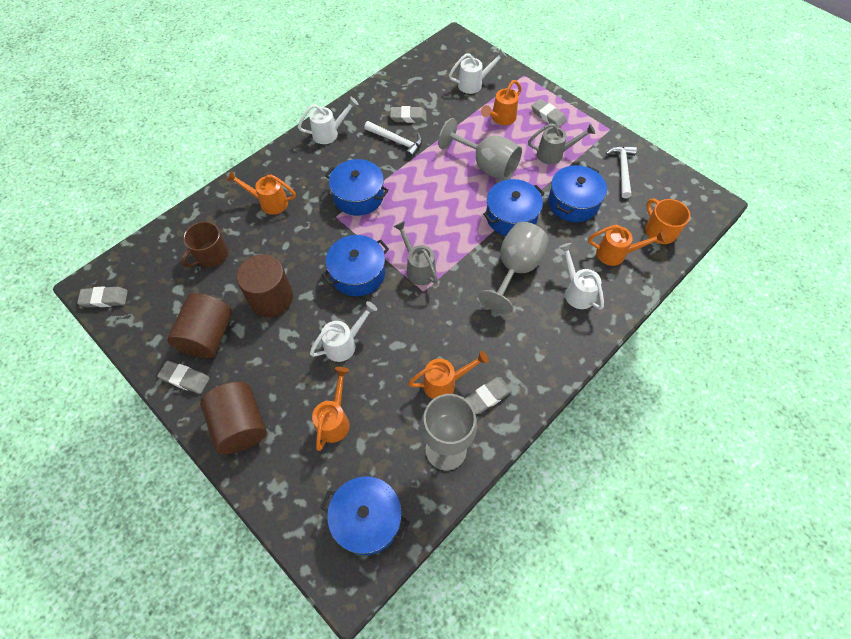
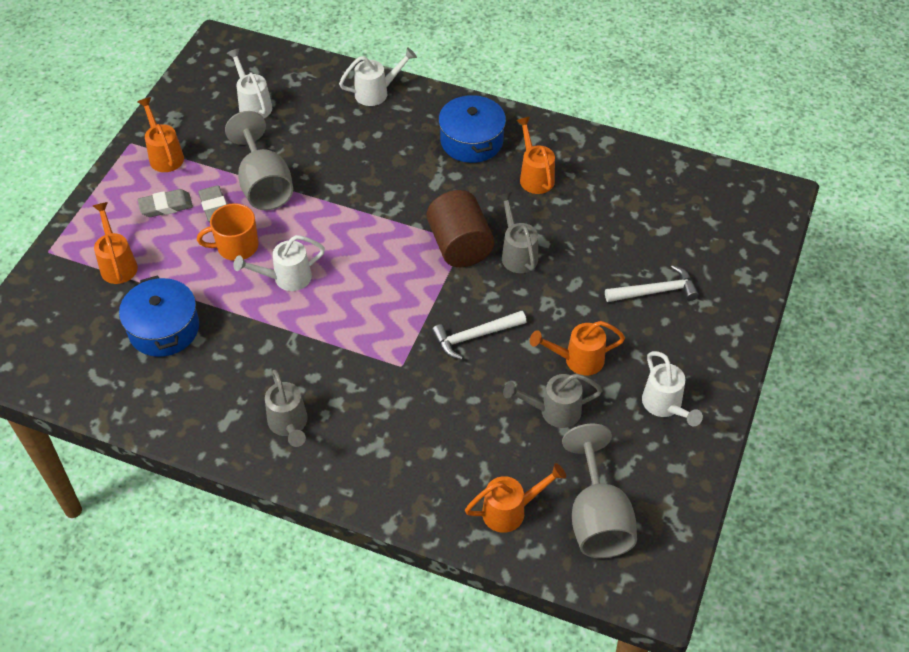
blue pot: 5 -> 2
brown cylinder: 3 -> 1
brown mug: 1 -> 0
grey eraser: 5 -> 2
grey goblet: 3 -> 2
grey watering can: 2 -> 3

